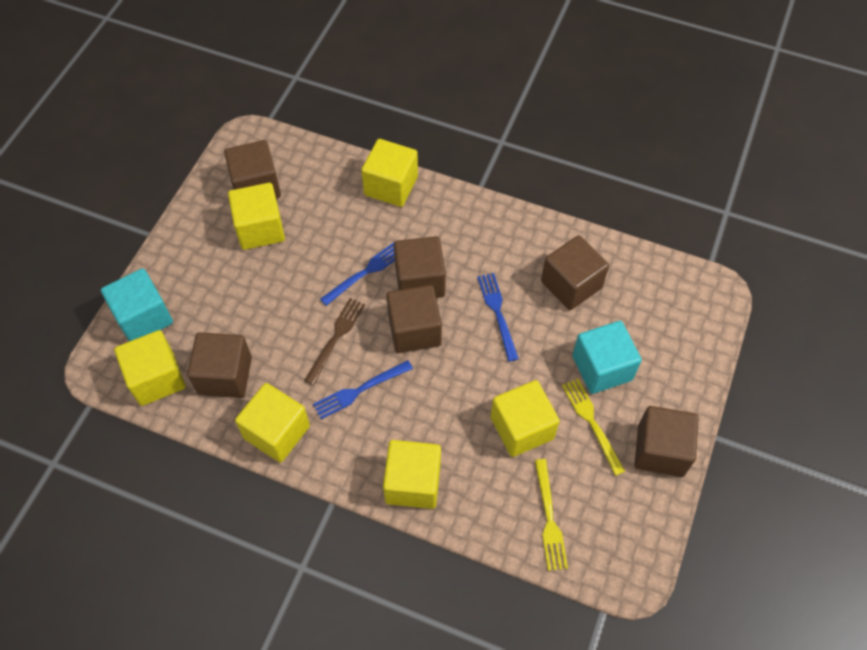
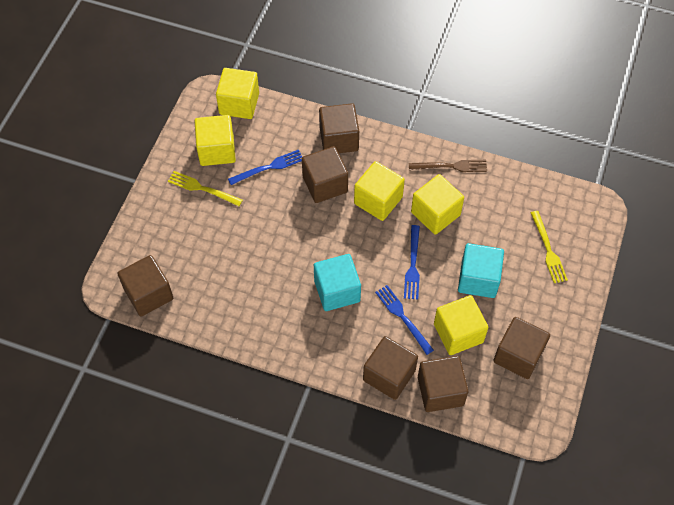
yellow cube: 6 -> 5

